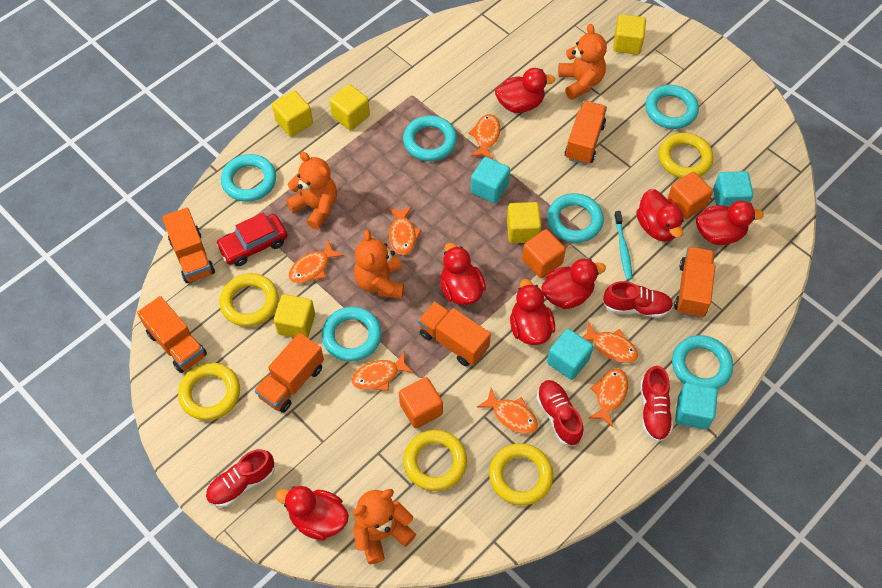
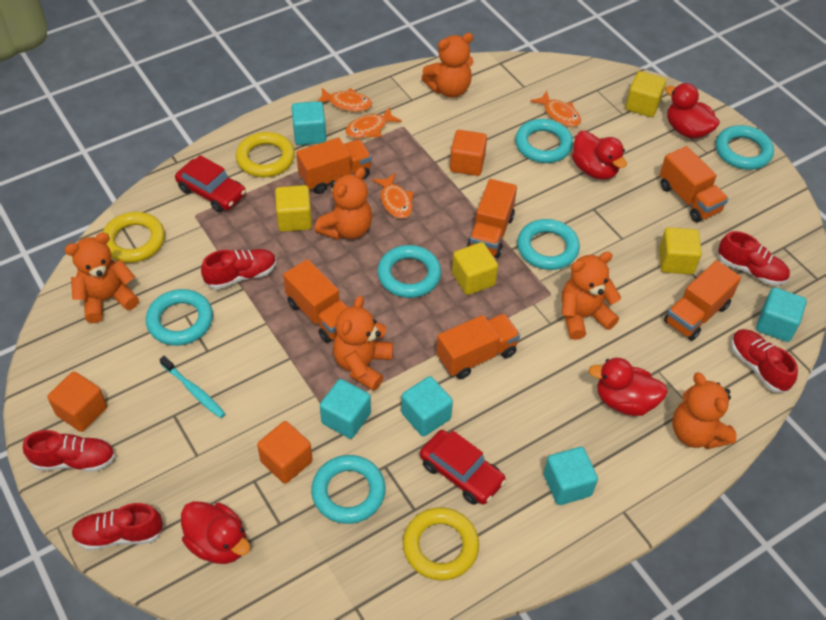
orange fish: 7 -> 4
orange teddy bear: 4 -> 6
red car: 1 -> 2
red duck: 7 -> 4
red shoe: 4 -> 5
turquoise cube: 4 -> 5
yellow cube: 5 -> 4
yellow ring: 5 -> 3

